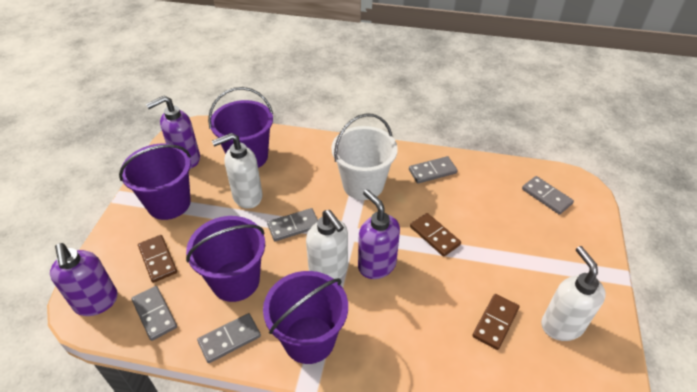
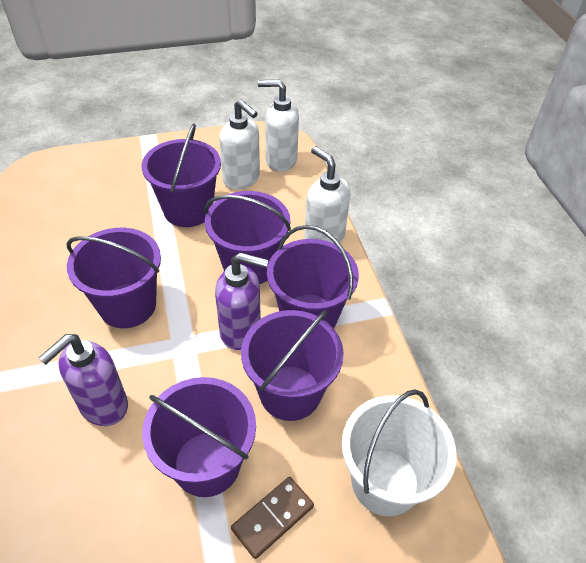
brown domino: 3 -> 1
grey domino: 5 -> 0
purple bucket: 4 -> 6
purple soap dispenser: 3 -> 2

